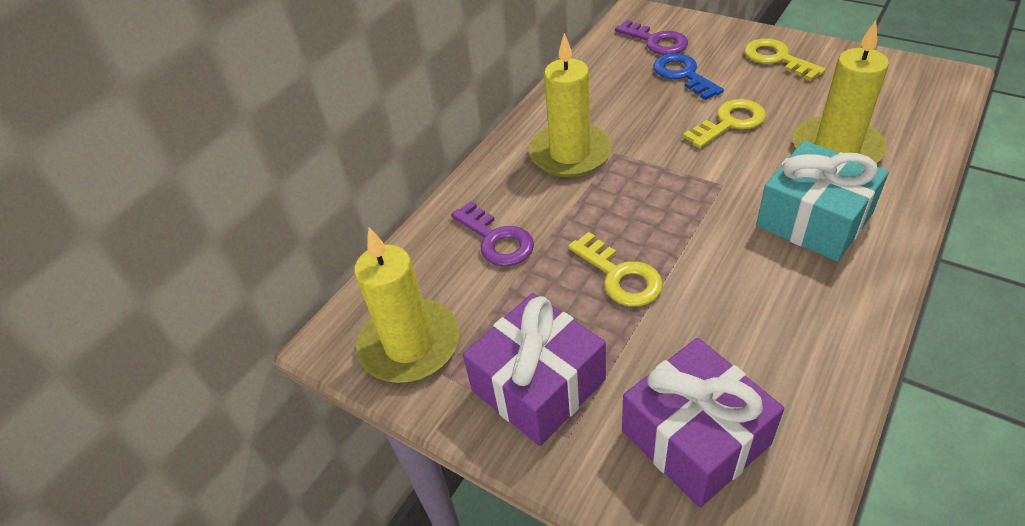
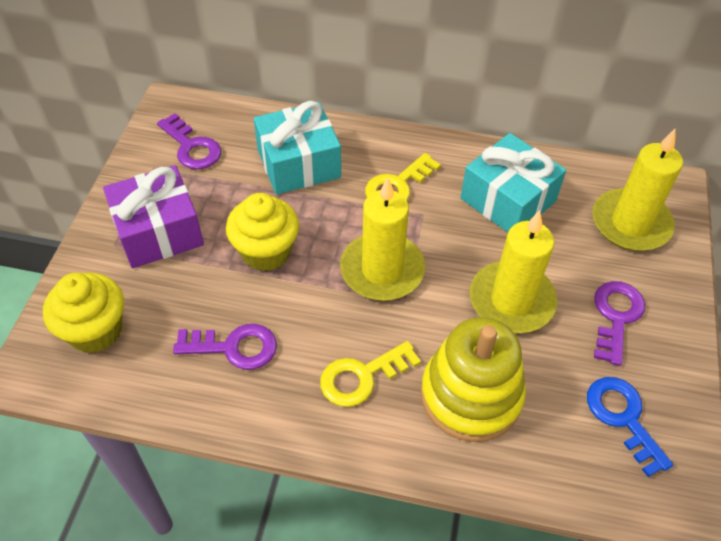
purple gift: 2 -> 1
purple key: 2 -> 3
turquoise gift: 1 -> 2
yellow cupcake: 0 -> 2
yellow key: 3 -> 2
yellow stacking toy: 0 -> 1

